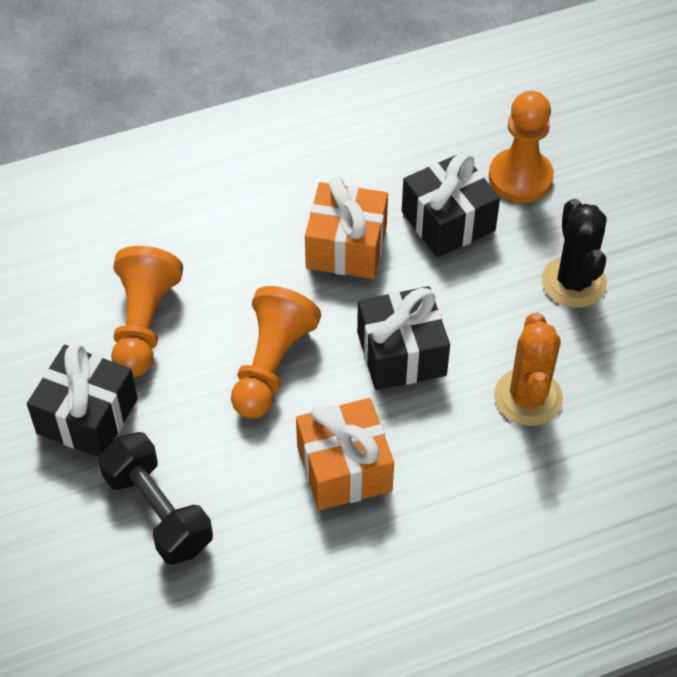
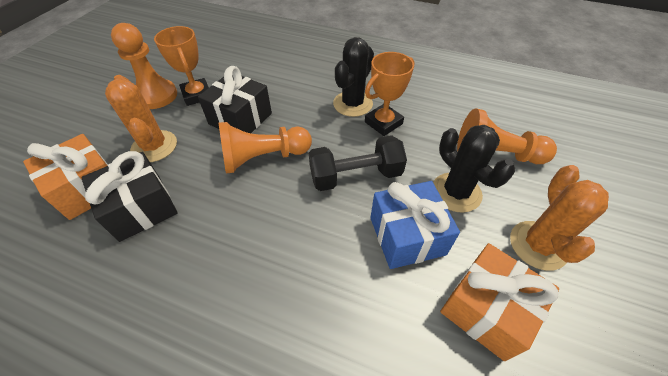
black cactus: 1 -> 2
black gift: 3 -> 2
blue gift: 0 -> 1
orange cactus: 1 -> 2
orange trophy: 0 -> 2

